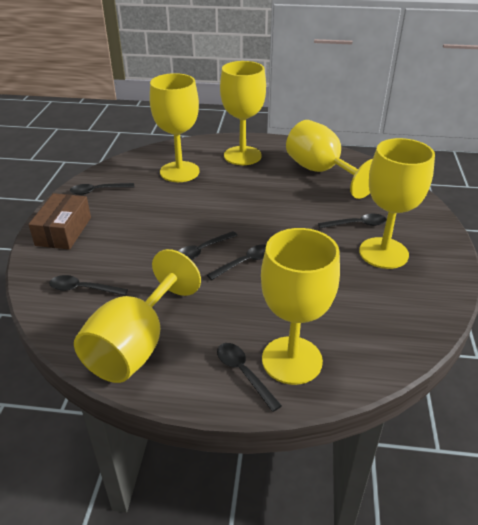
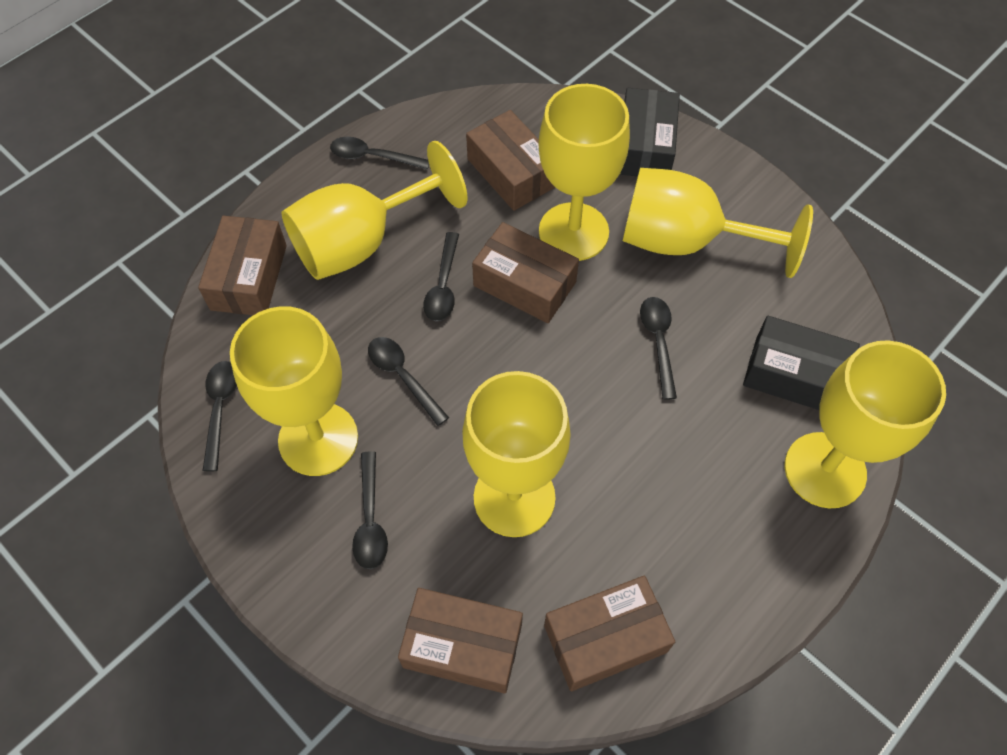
black box: 0 -> 2
brown box: 1 -> 5

